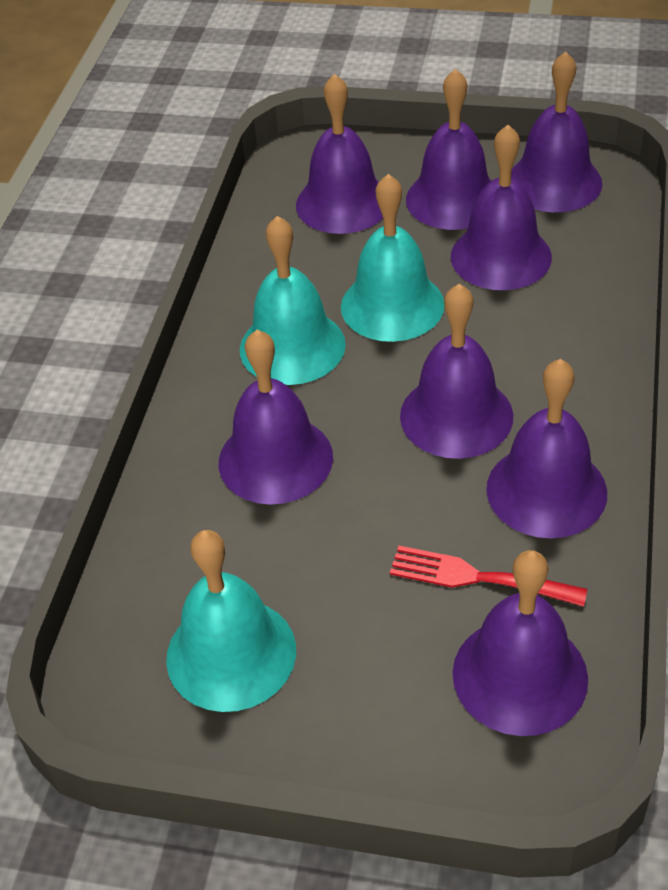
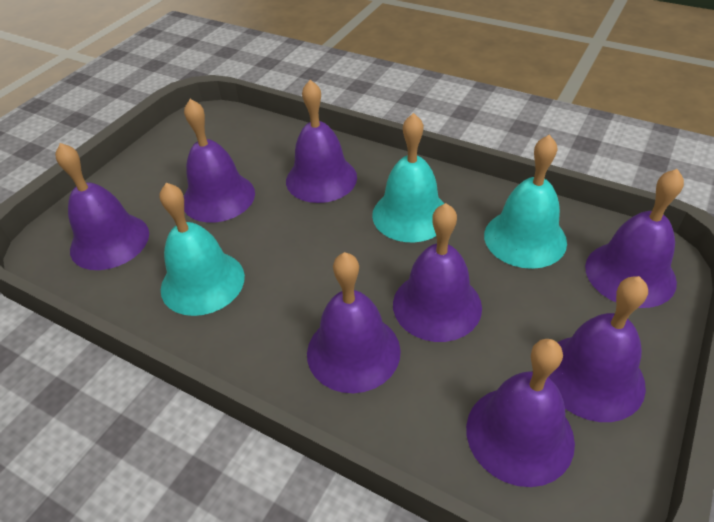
red fork: 1 -> 0

